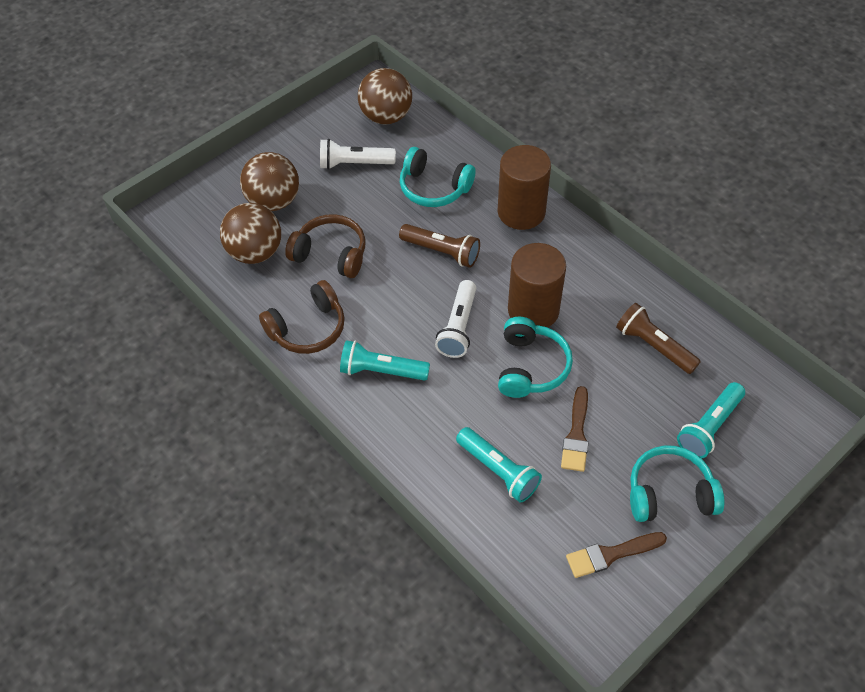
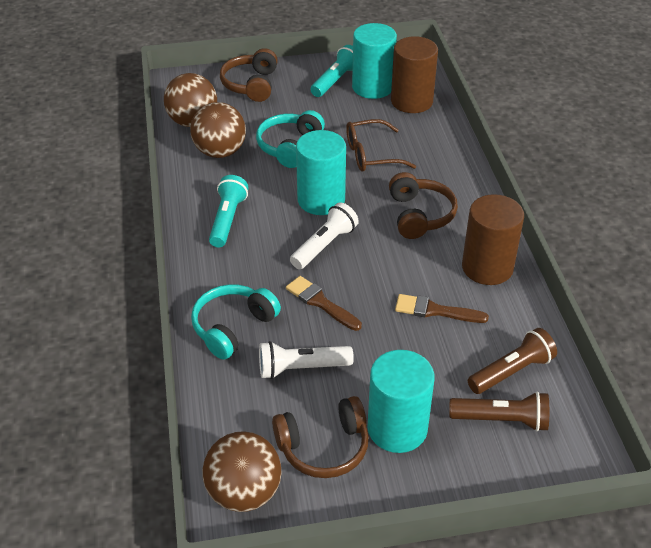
brown glasses: 0 -> 1
brown headphones: 2 -> 3
turquoise cylinder: 0 -> 3
turquoise flashlight: 3 -> 2
turquoise headphones: 3 -> 2

